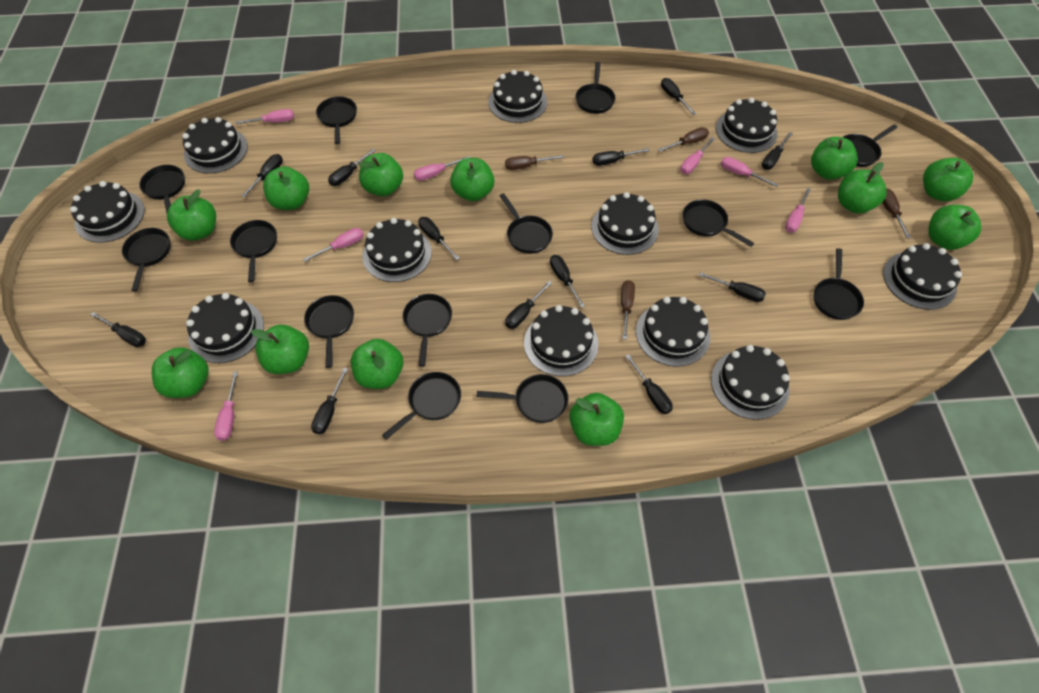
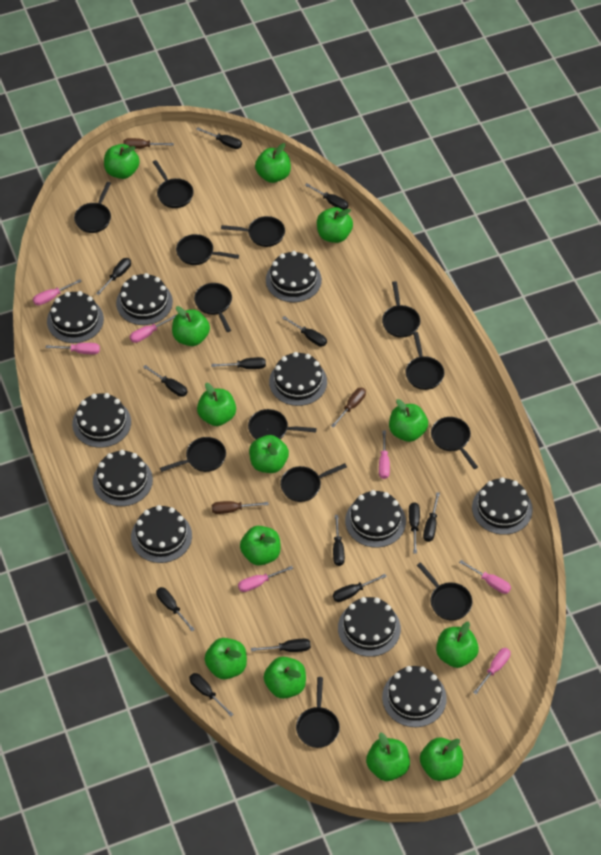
black screwdriver: 12 -> 13
brown screwdriver: 4 -> 3
green apple: 12 -> 13

